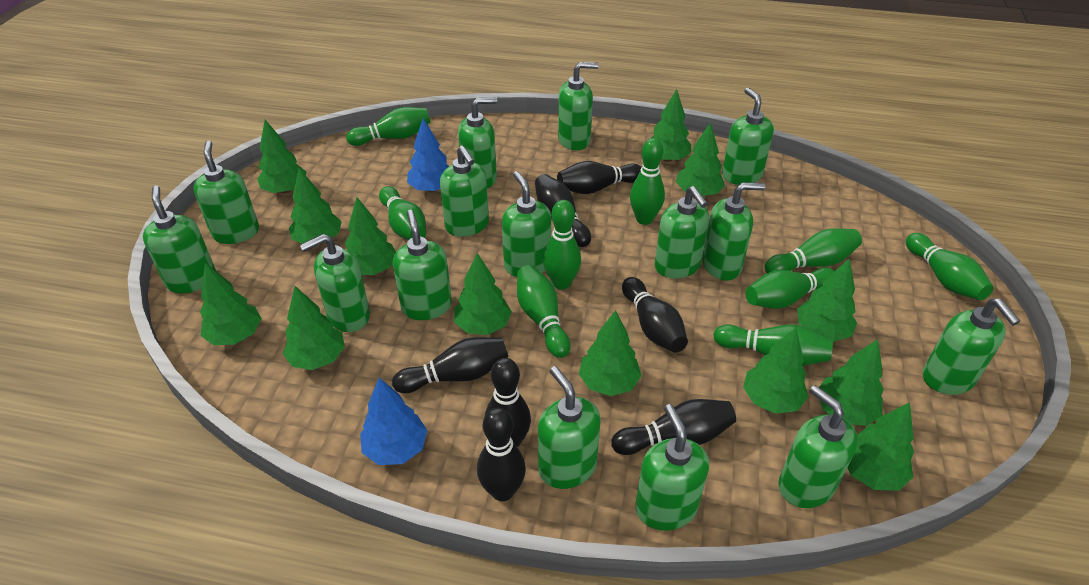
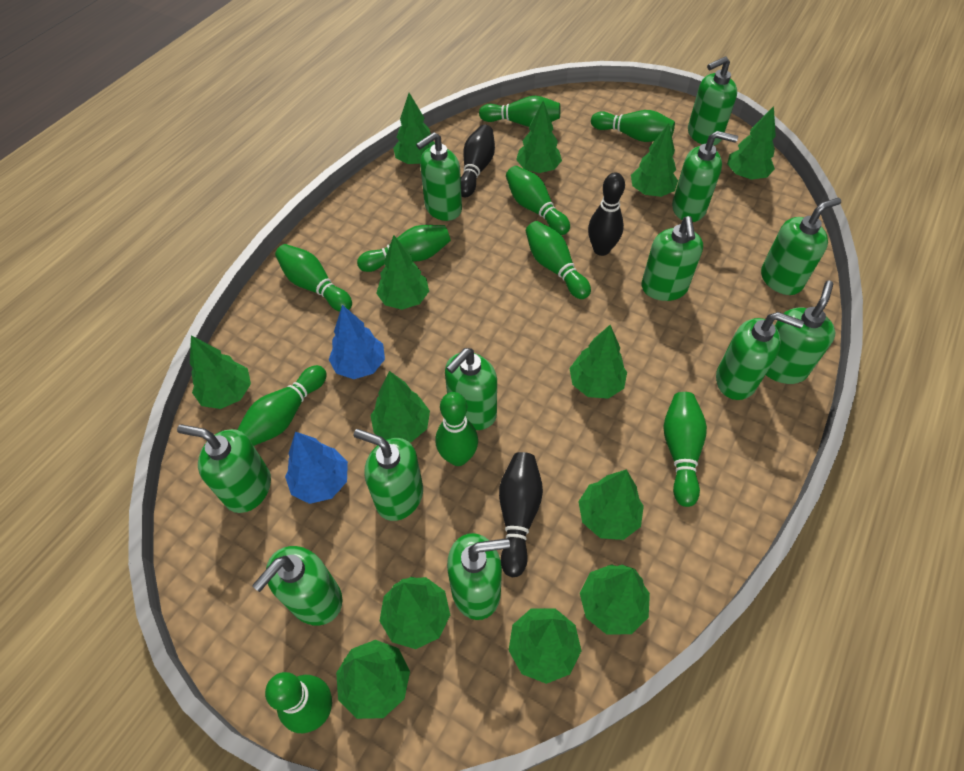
black bowling pin: 7 -> 3
green bowling pin: 9 -> 10
green soap dispenser: 15 -> 12

